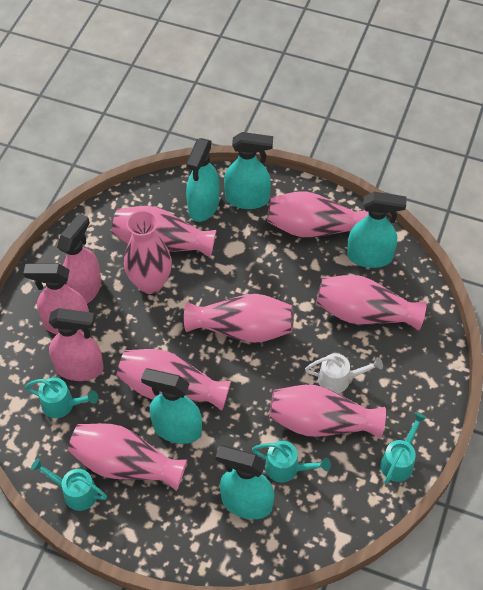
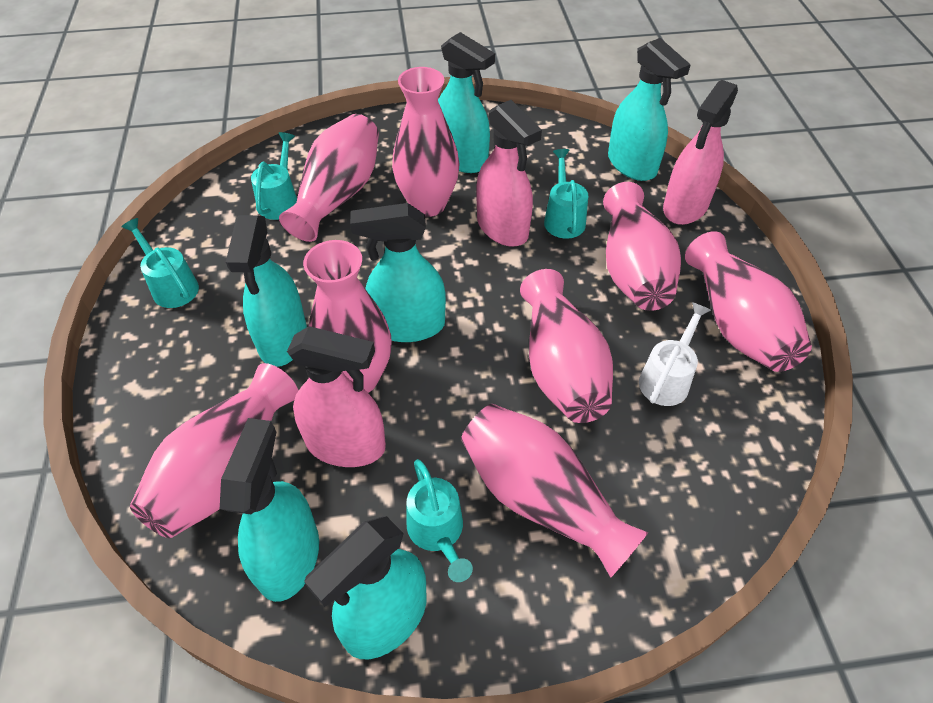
turquoise spray bottle: 5 -> 6

